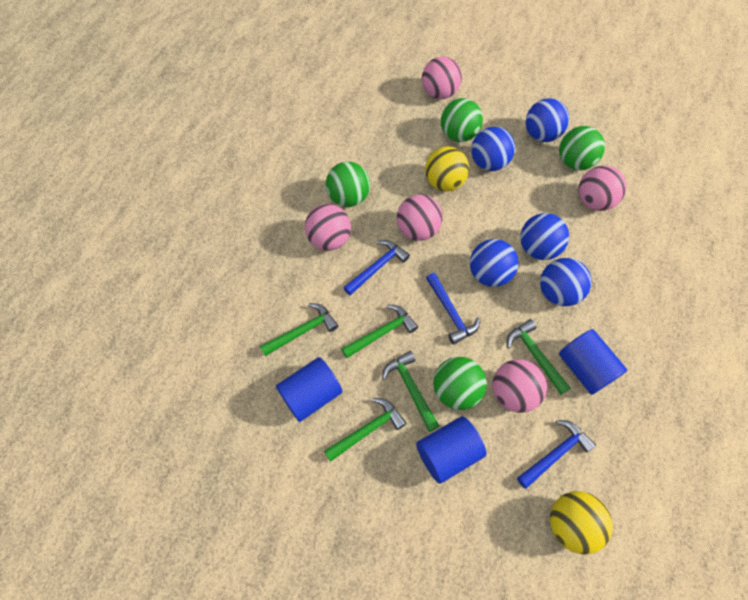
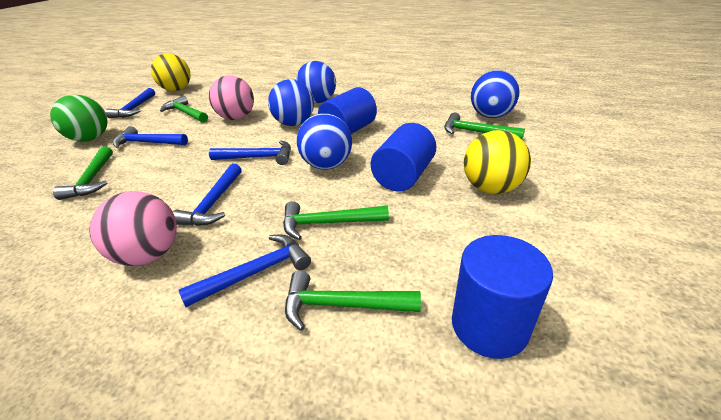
blue ball: 5 -> 4
blue hammer: 3 -> 5
green ball: 4 -> 1
pink ball: 5 -> 2

